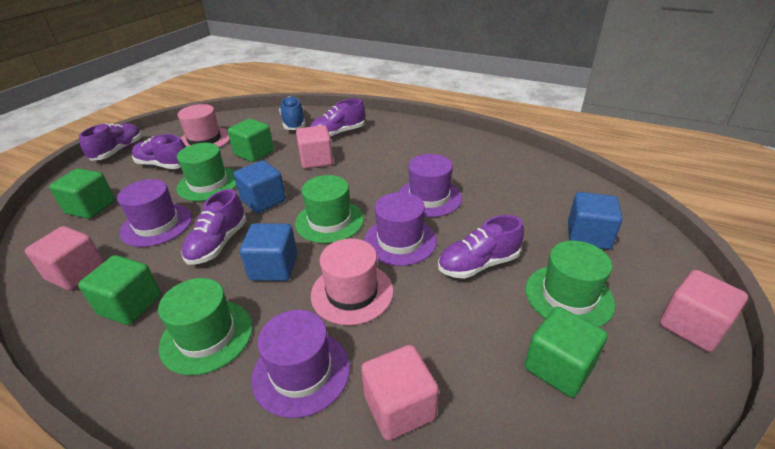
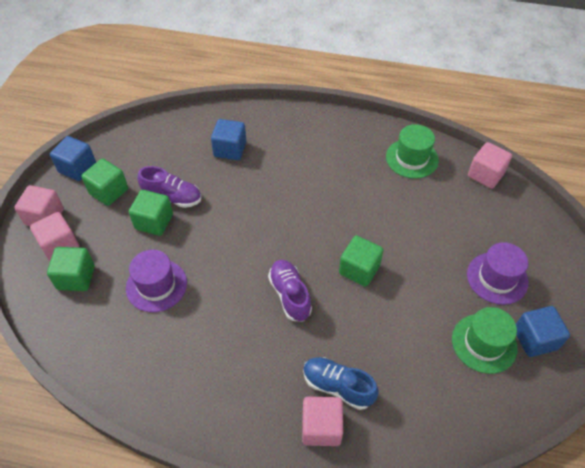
green hat: 4 -> 2
pink hat: 2 -> 0
purple hat: 4 -> 2
purple shoe: 5 -> 2

